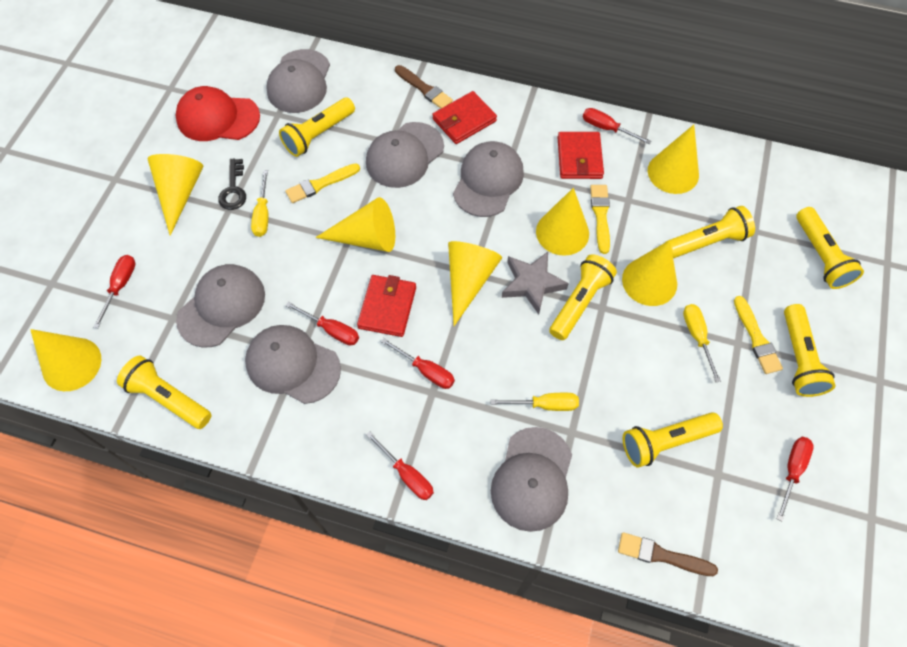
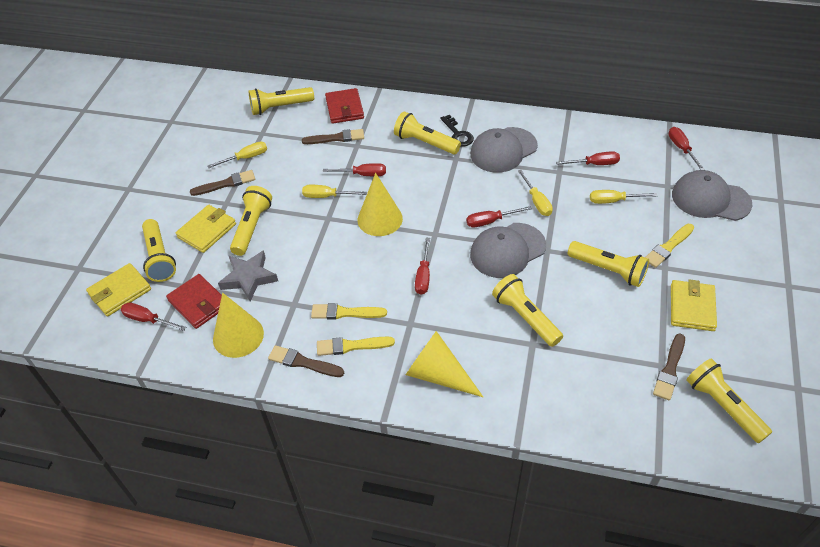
brown brush: 2 -> 4
grey cap: 6 -> 3
red cap: 1 -> 0
red wallet: 3 -> 2
yellow cone: 7 -> 3
yellow screwdriver: 3 -> 4
yellow wallet: 0 -> 3

